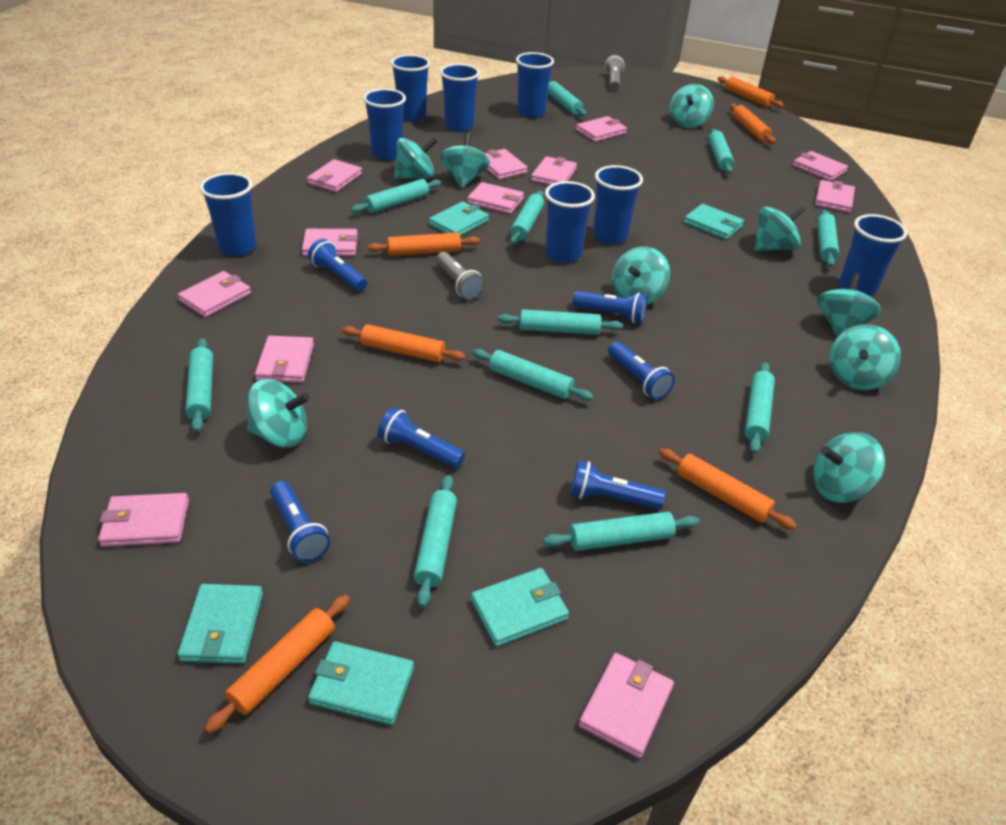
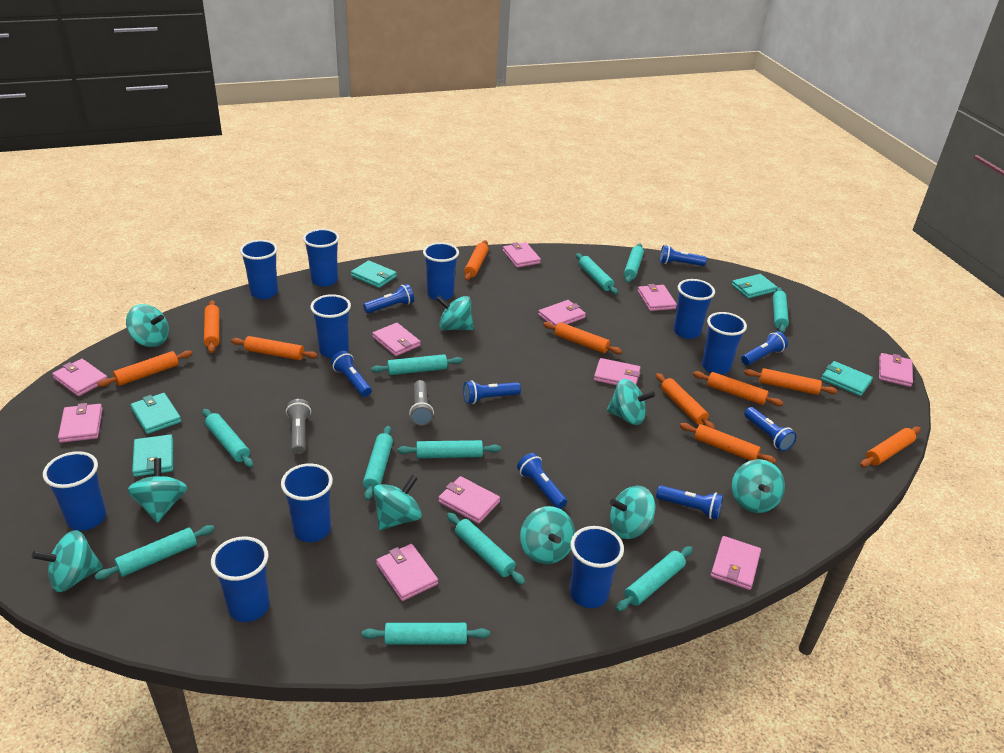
blue cup: 8 -> 10
blue flashlight: 6 -> 8
orange rolling pin: 6 -> 10
pink wallet: 12 -> 11

